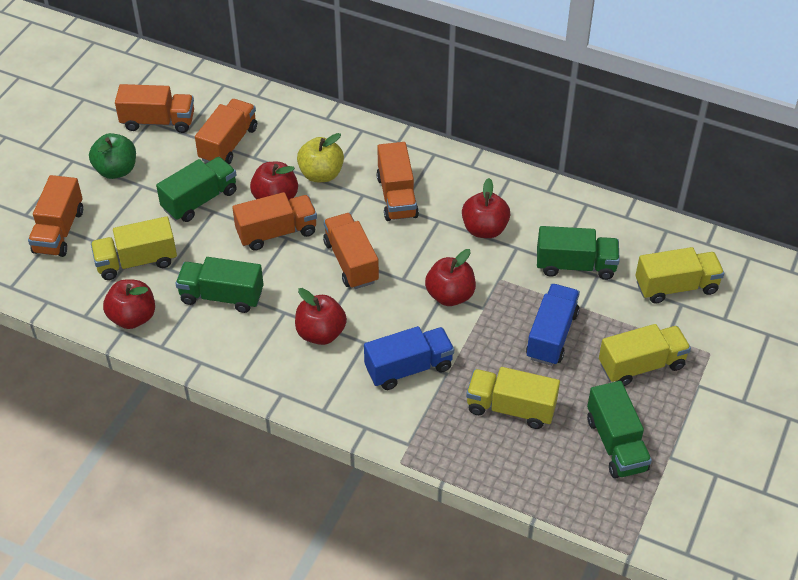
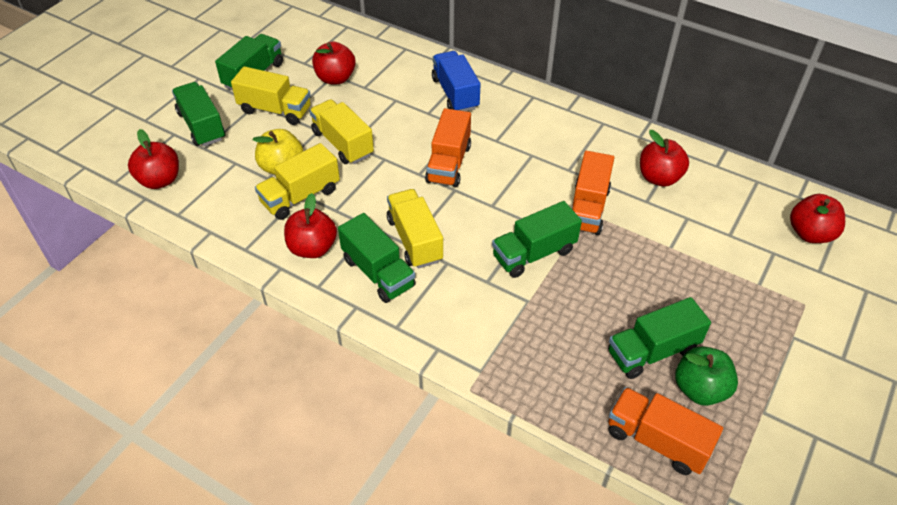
blue truck: 2 -> 1
green truck: 4 -> 5
orange truck: 6 -> 3

